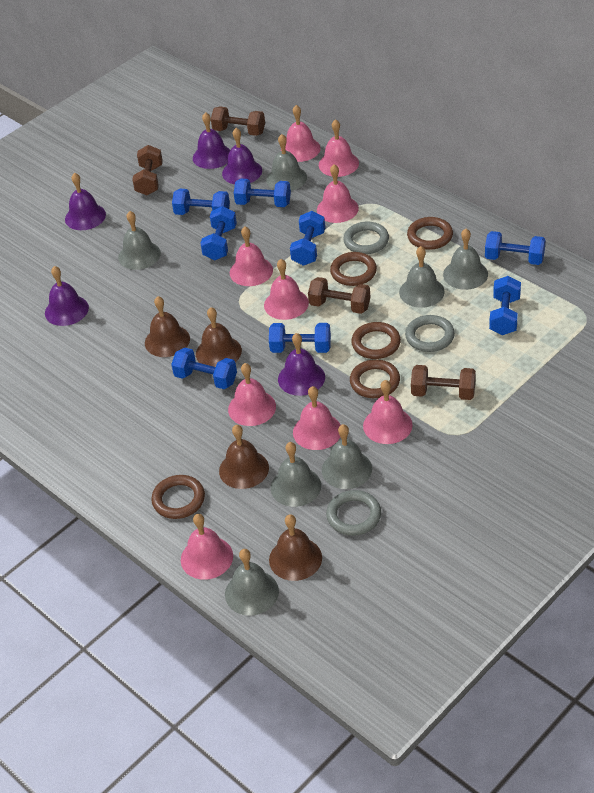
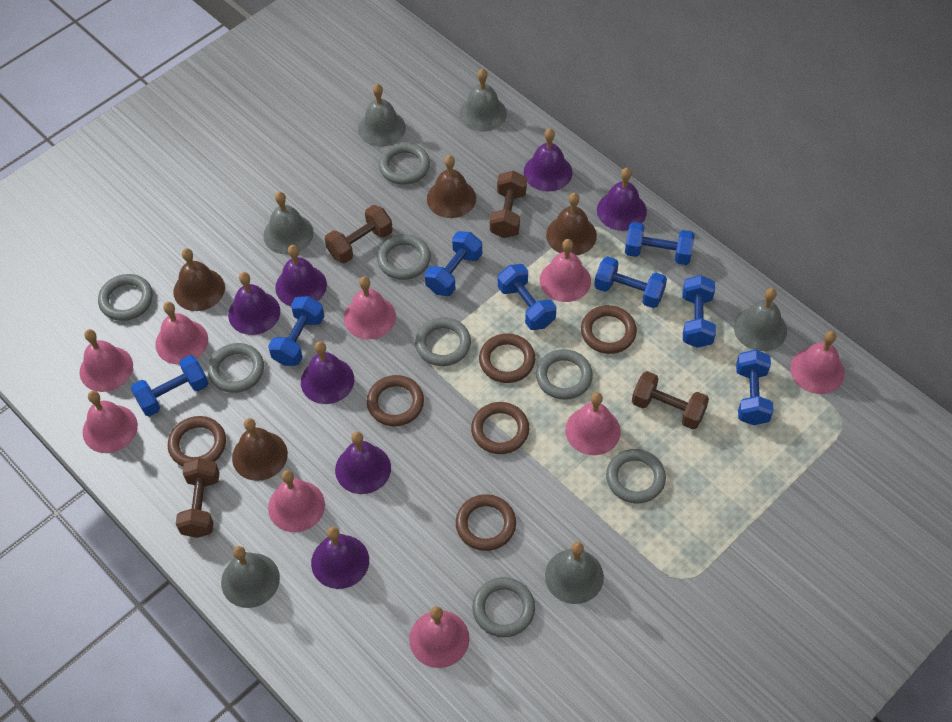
brown ring: 5 -> 6
grey bell: 7 -> 6
grey ring: 3 -> 8
purple bell: 5 -> 7

